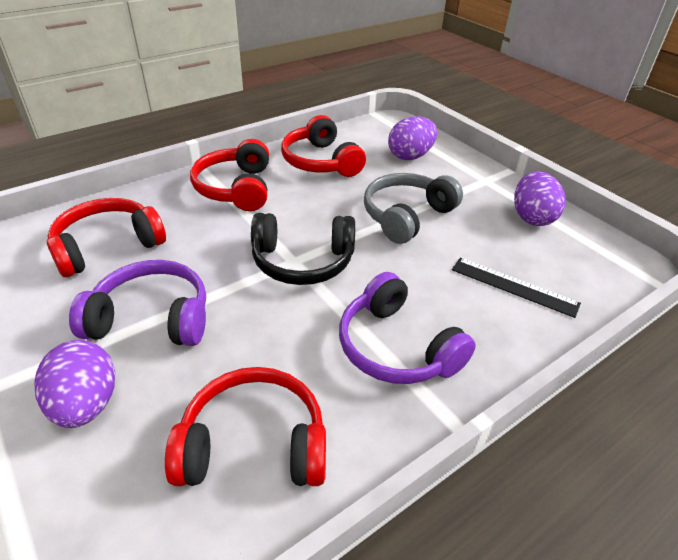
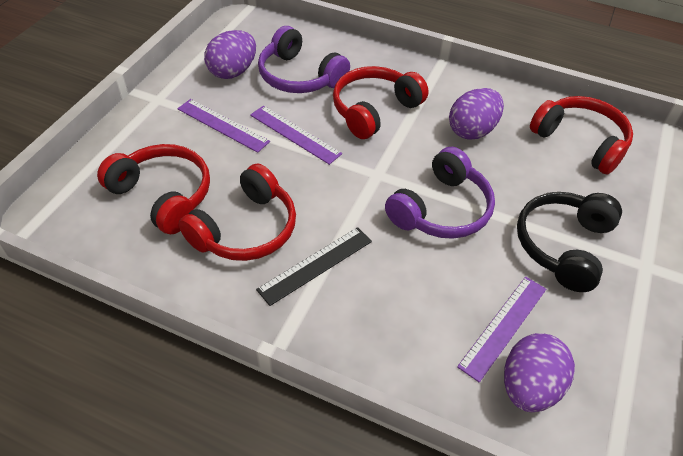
grey headphones: 1 -> 0
purple ruler: 0 -> 3

